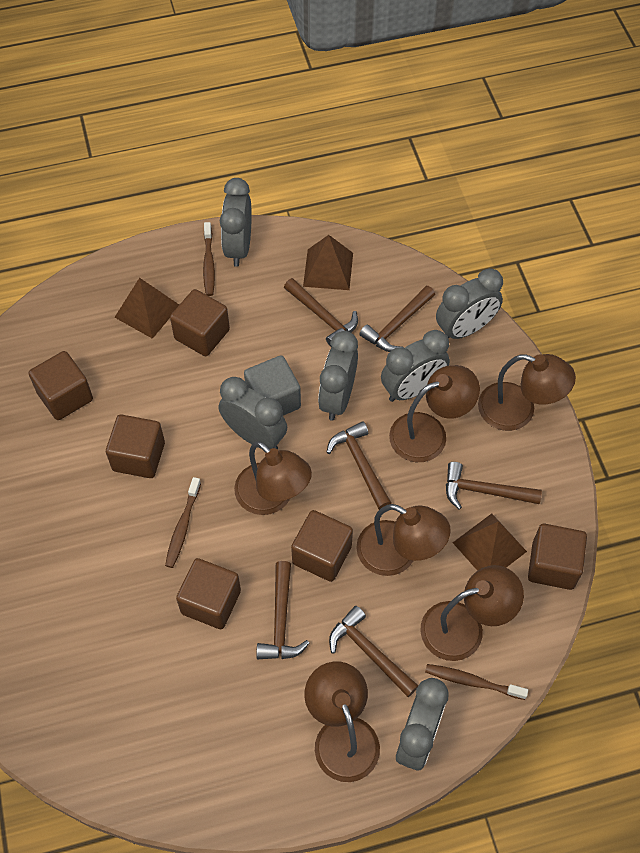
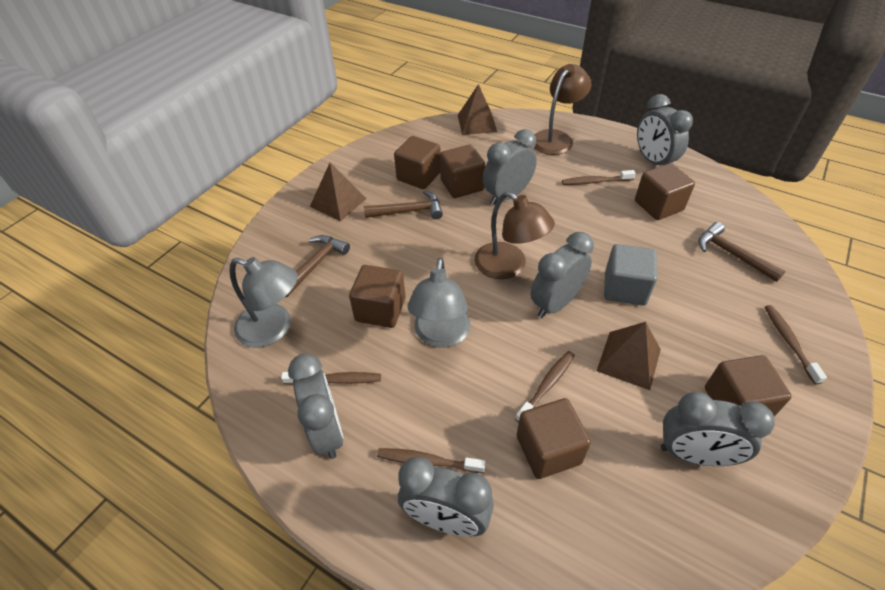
brown hammer: 6 -> 3
brown lamp: 6 -> 2
brown toothbrush: 3 -> 5
grey lamp: 0 -> 2

